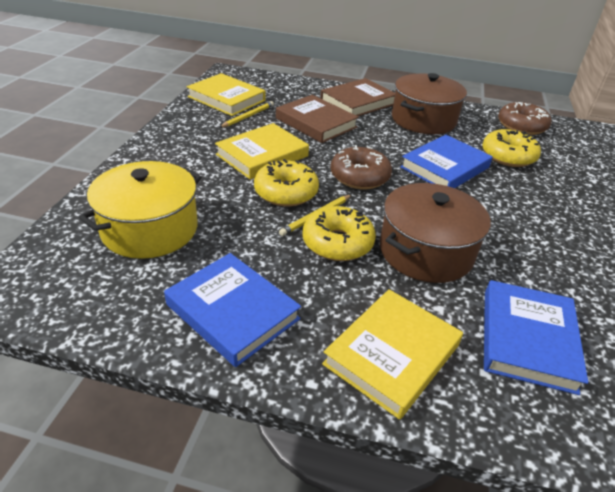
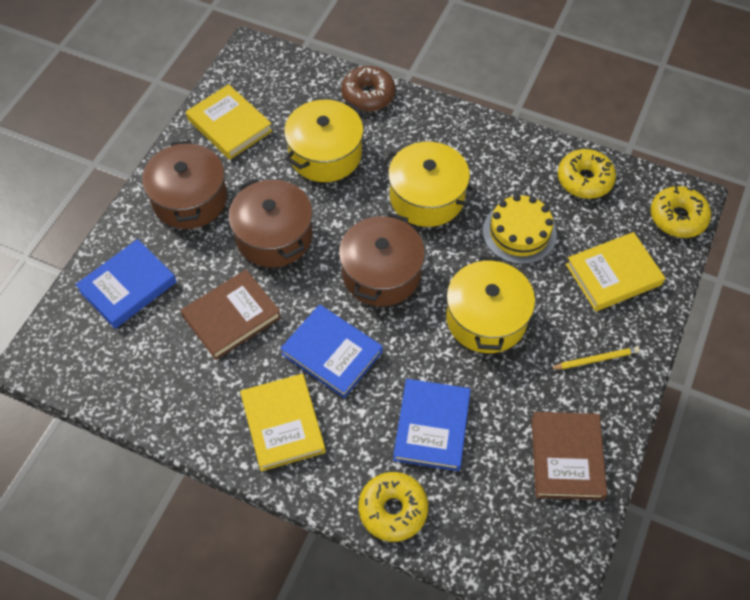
brown donut: 2 -> 1
brown pot: 2 -> 3
yellow cake: 0 -> 1
yellow pencil: 2 -> 1
yellow pot: 1 -> 3

